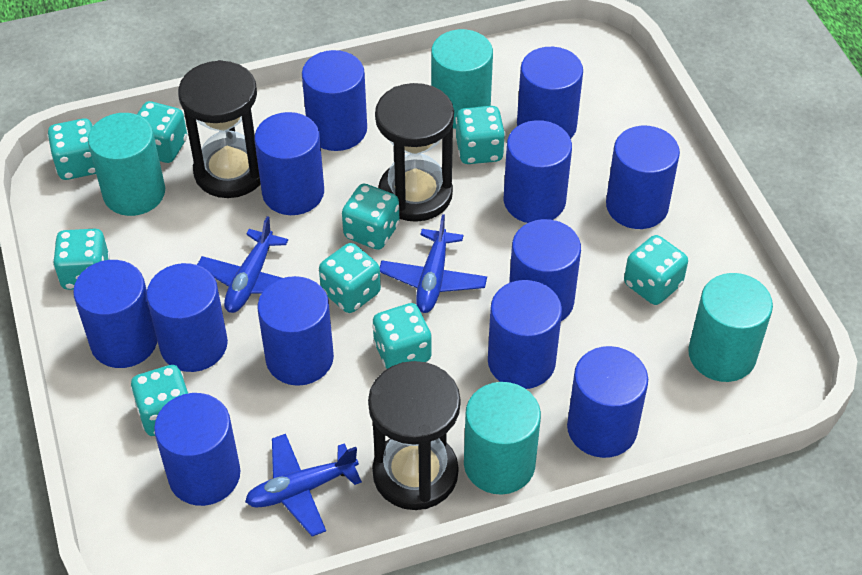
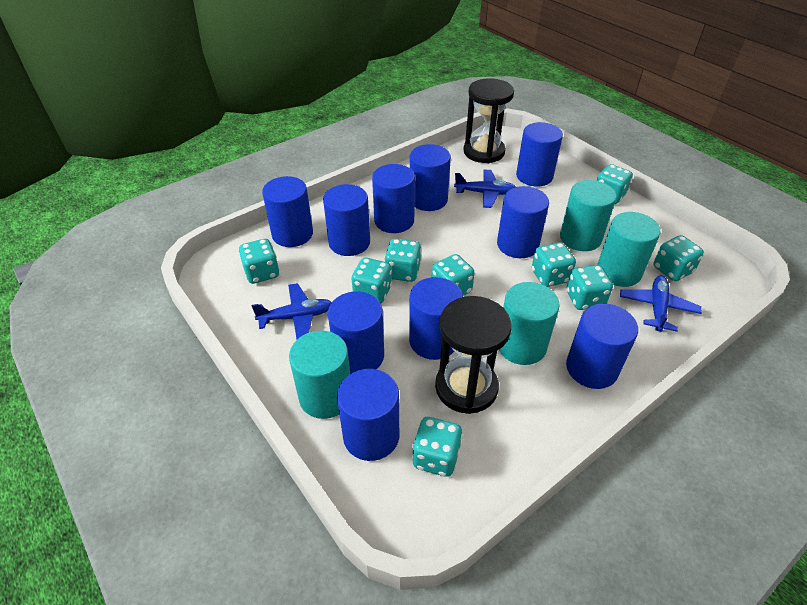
black hourglass: 3 -> 2
blue cylinder: 12 -> 10

